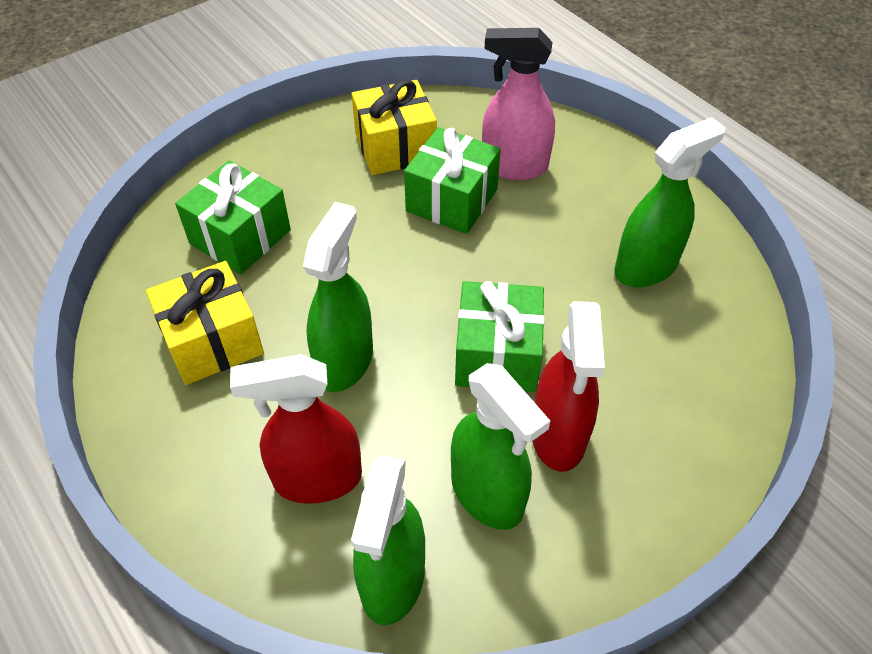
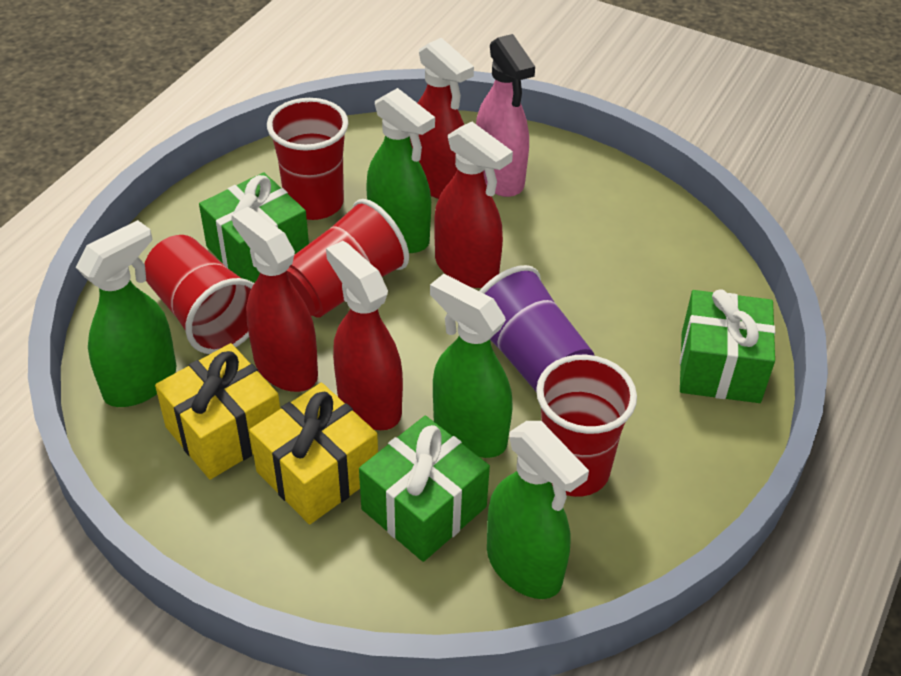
purple cup: 0 -> 1
red cup: 0 -> 4
red spray bottle: 2 -> 4

